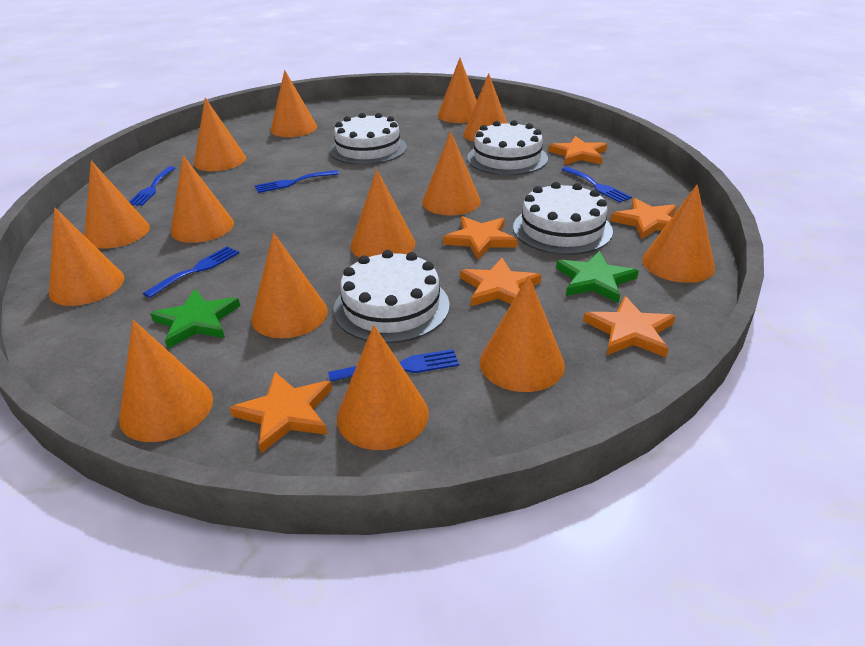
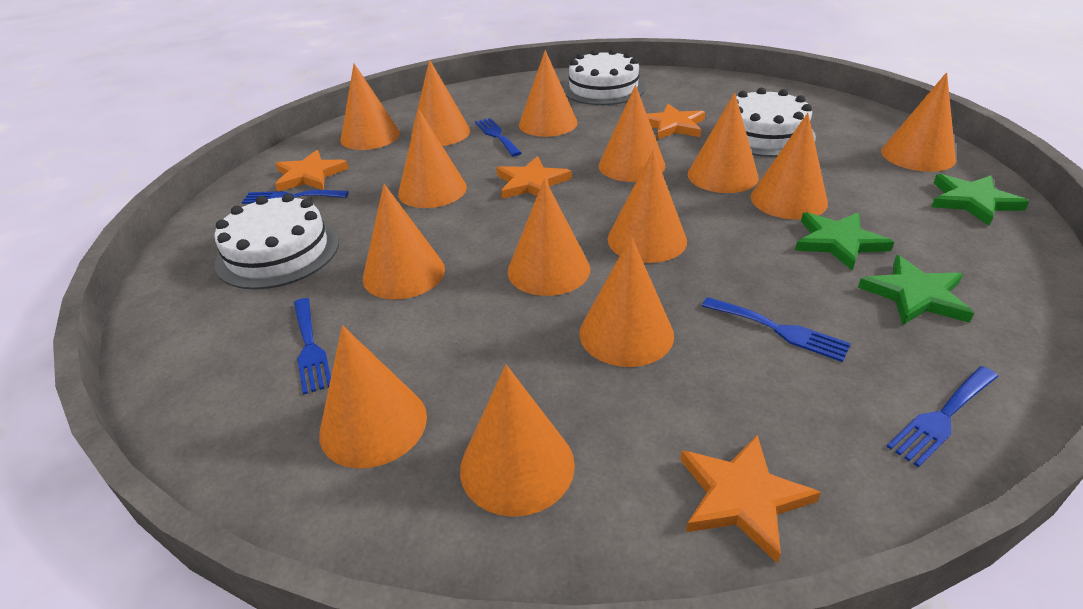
green star: 2 -> 3
orange star: 6 -> 4
white cake: 4 -> 3

